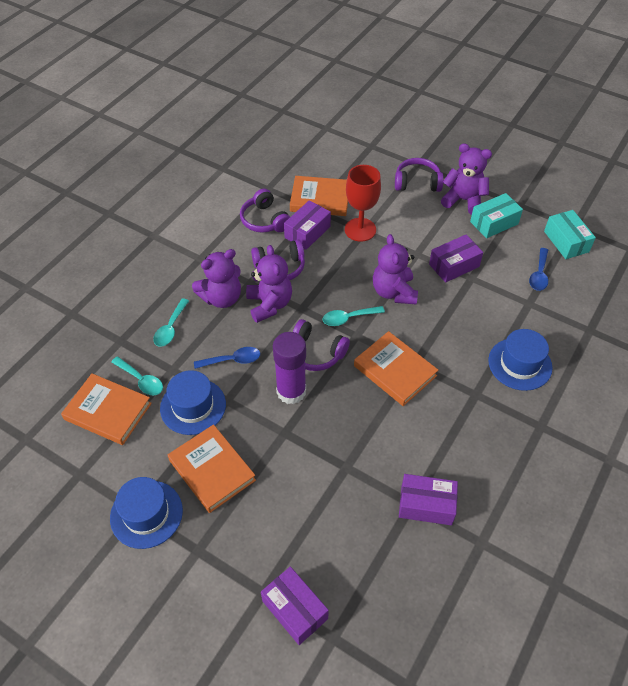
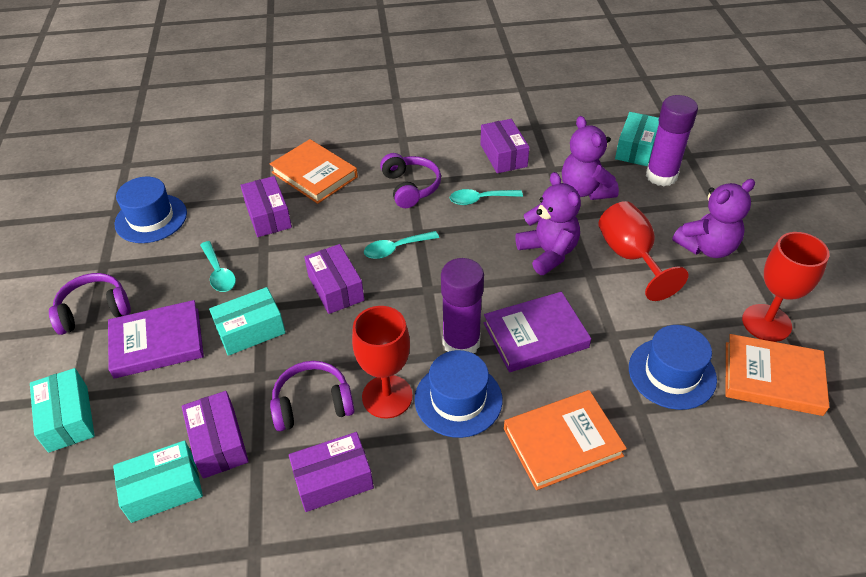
blue spoon: 2 -> 0
orange book: 4 -> 3
purple book: 0 -> 2
purple box: 4 -> 5
purple glue stick: 1 -> 2
purple headphones: 4 -> 3
purple teddy bear: 4 -> 3
red goblet: 1 -> 3
turquoise box: 2 -> 4

